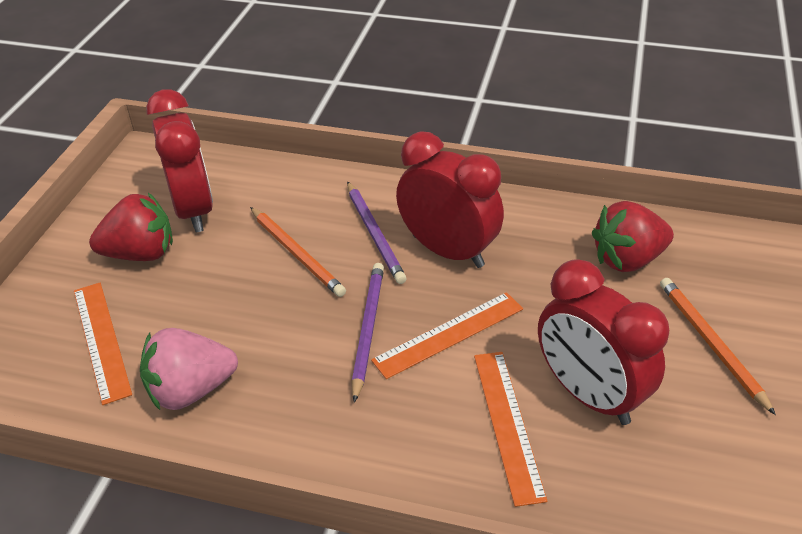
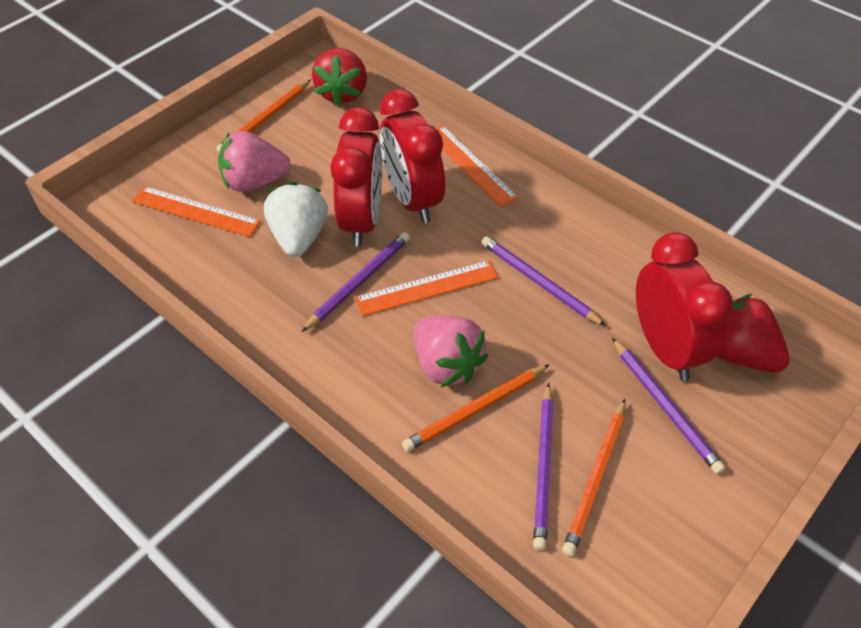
orange pencil: 2 -> 3
pink strawberry: 1 -> 2
purple pencil: 2 -> 4
white strawberry: 0 -> 1

